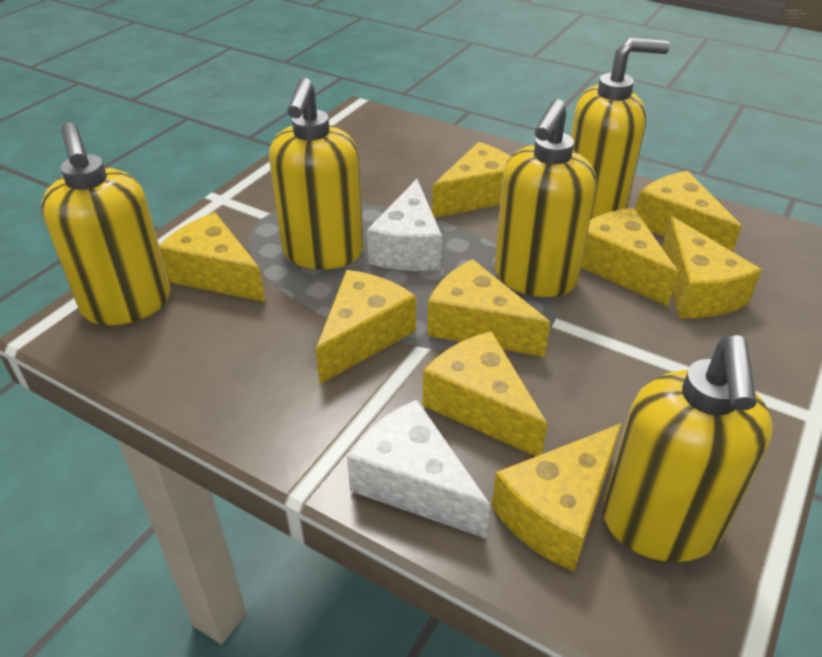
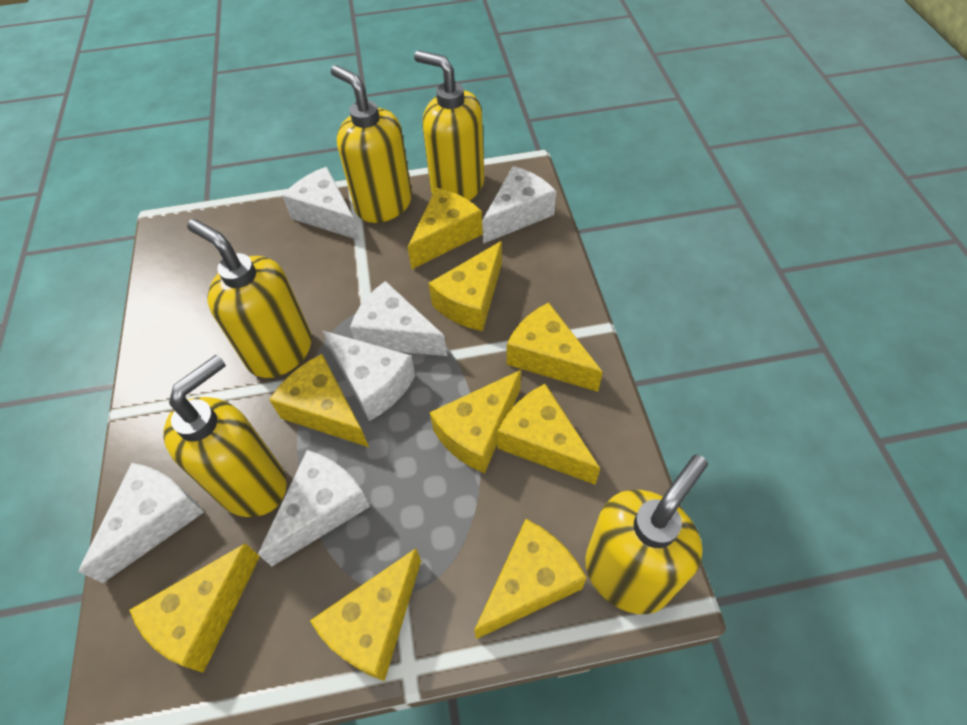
white cheese: 2 -> 6

